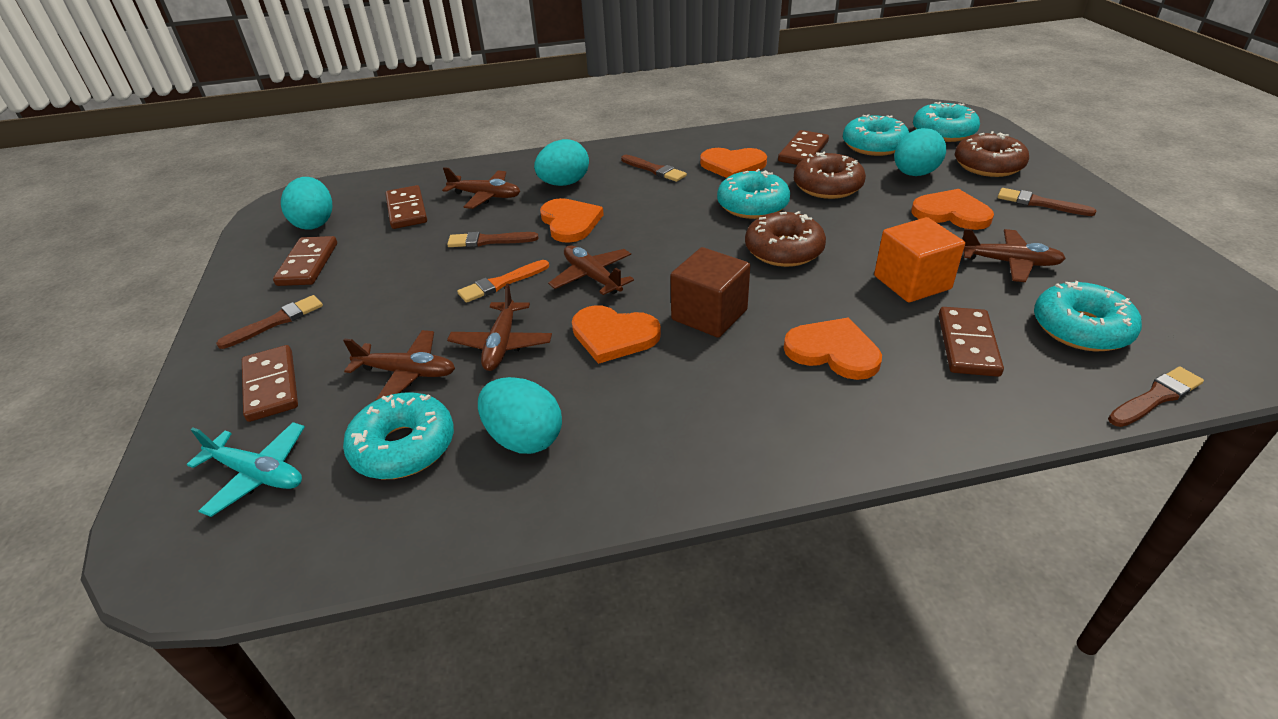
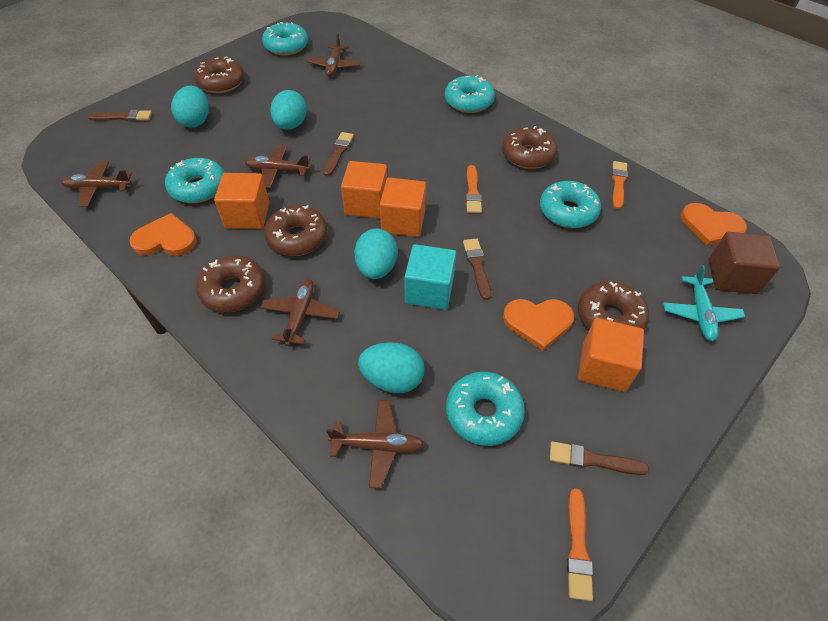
brown brush: 5 -> 4
brown domino: 5 -> 0
brown donut: 3 -> 5
orange brush: 1 -> 3
orange cube: 1 -> 4
orange heart: 5 -> 3
turquoise cube: 0 -> 1

